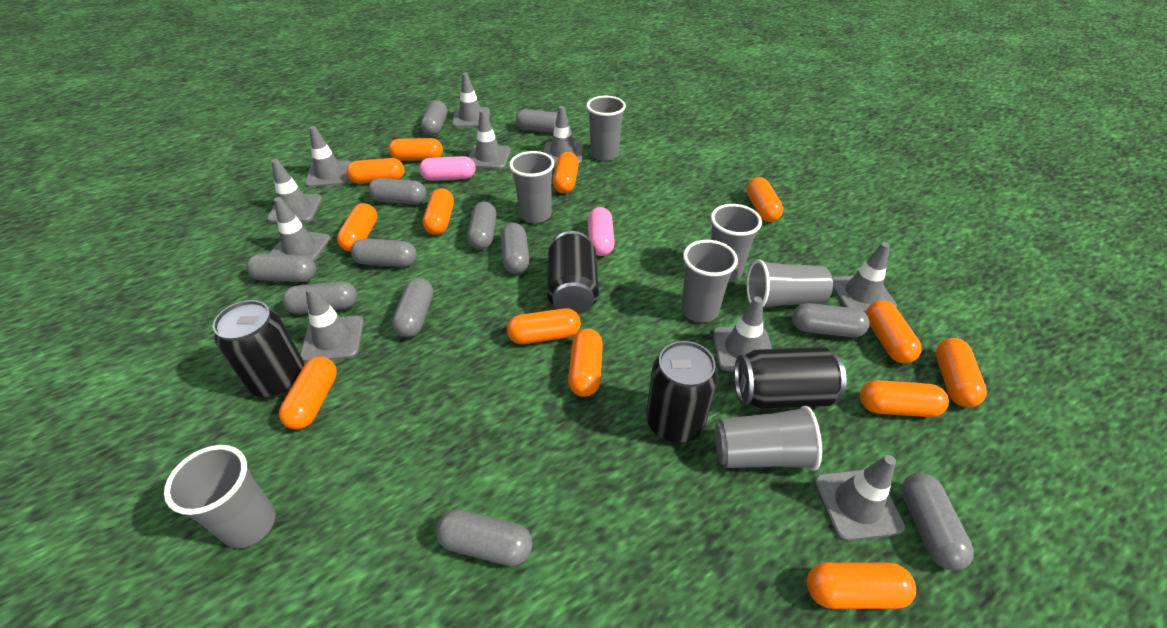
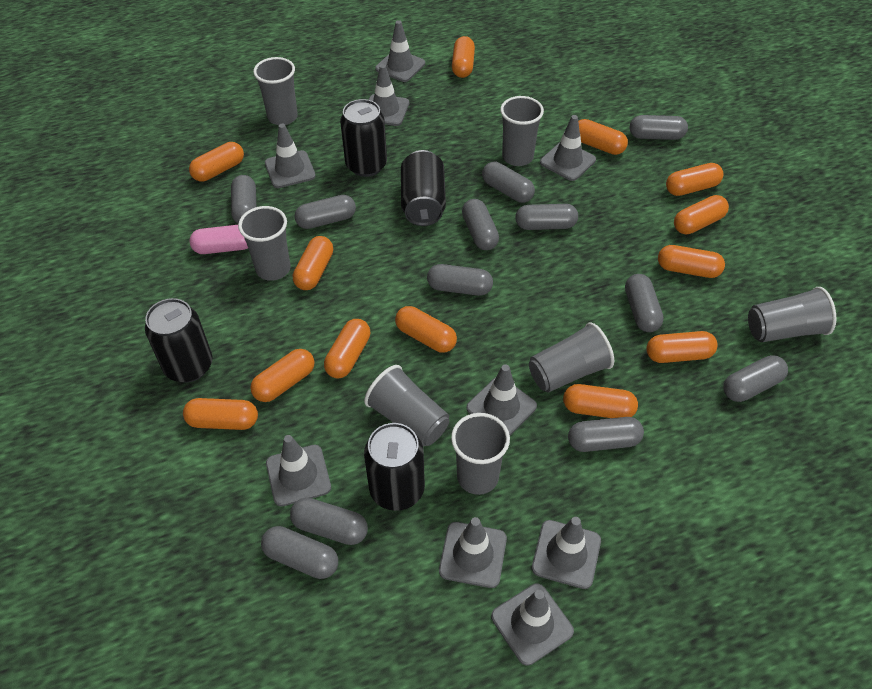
grey traffic cone: 10 -> 9
pink capsule: 2 -> 1

